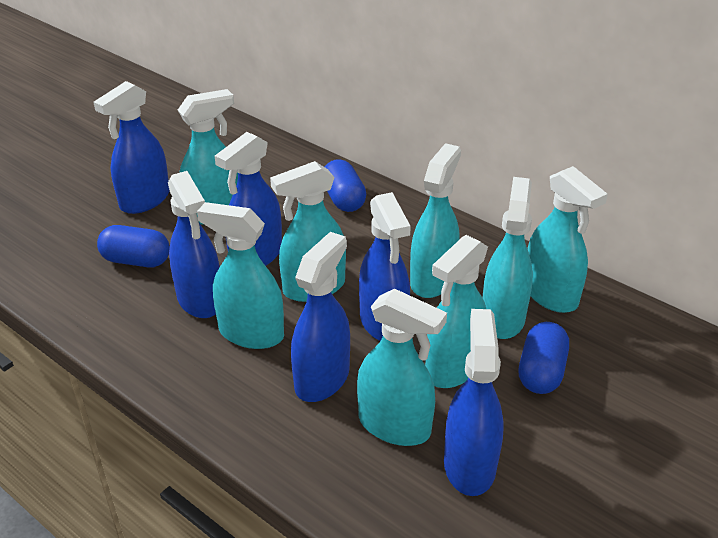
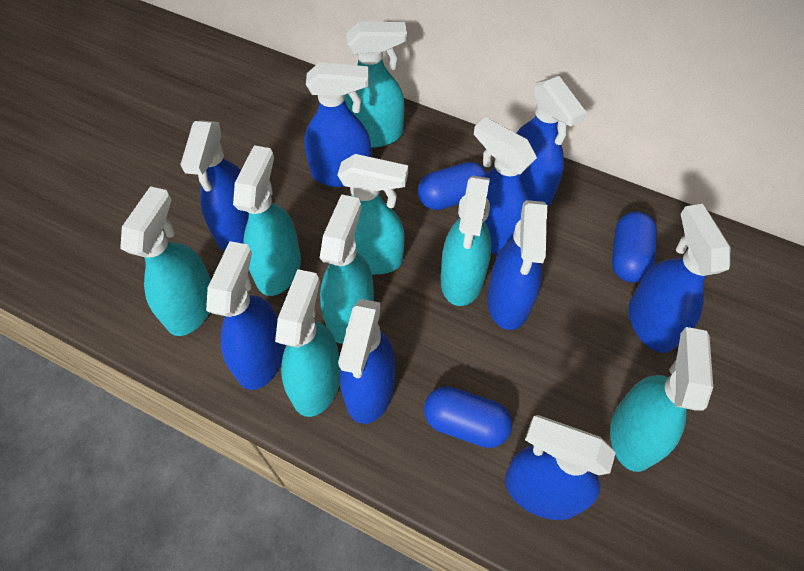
blue spray bottle: 6 -> 9

